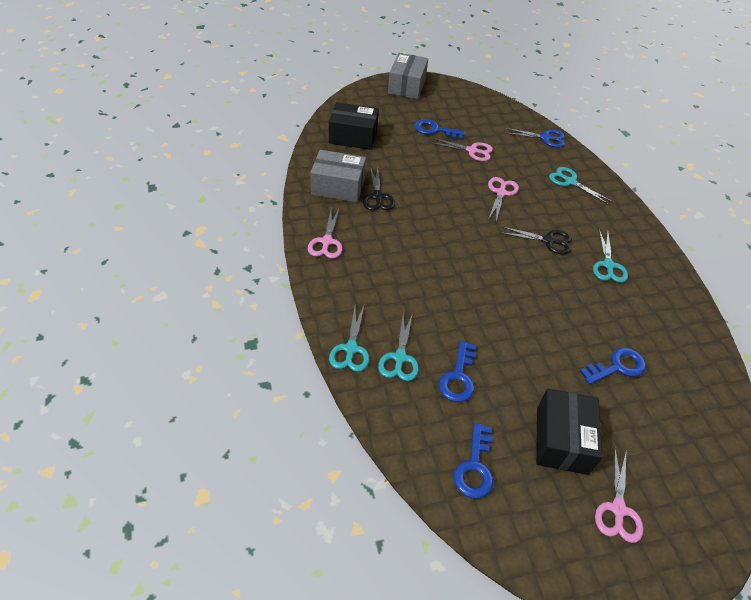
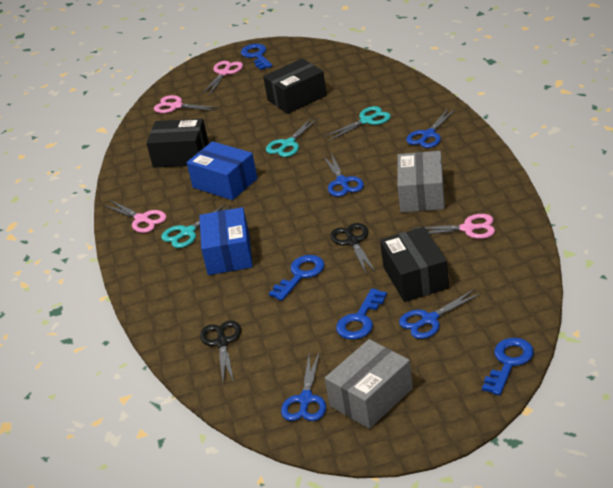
black box: 2 -> 3
blue box: 0 -> 2
blue scissors: 1 -> 4
turquoise scissors: 4 -> 3

